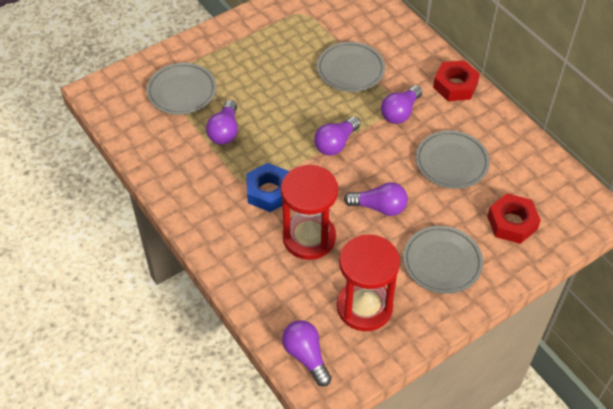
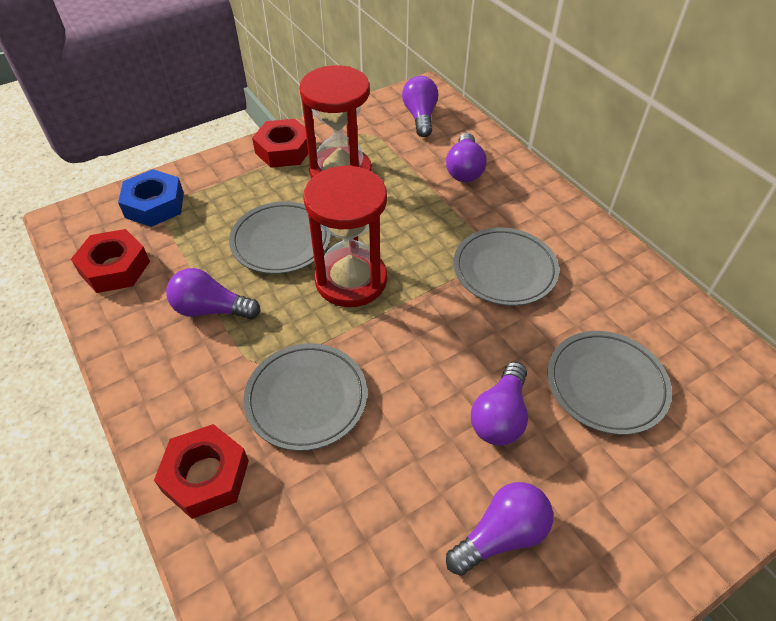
red nut: 2 -> 3

